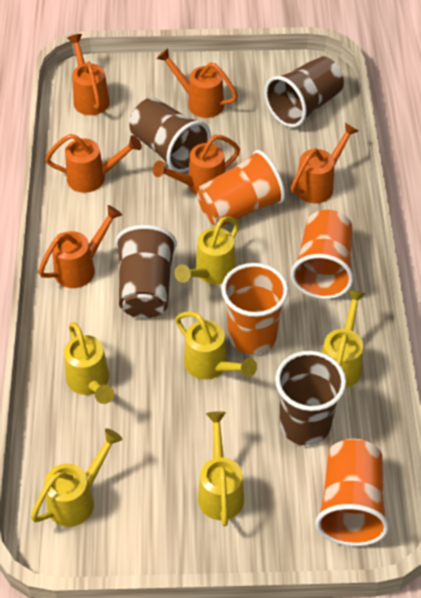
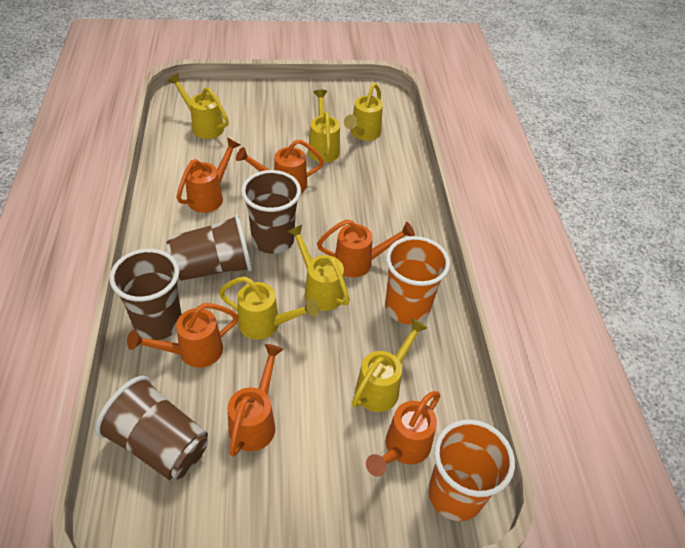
orange cup: 4 -> 2

